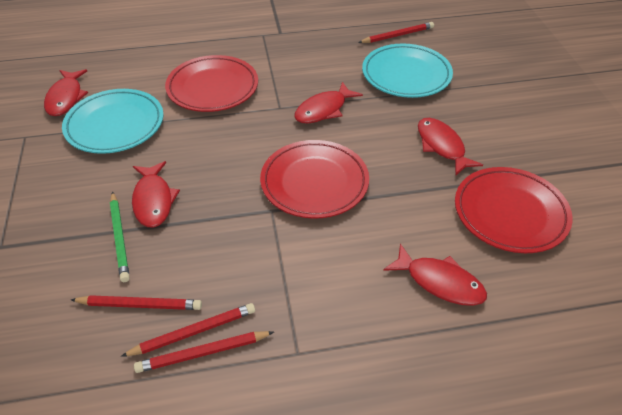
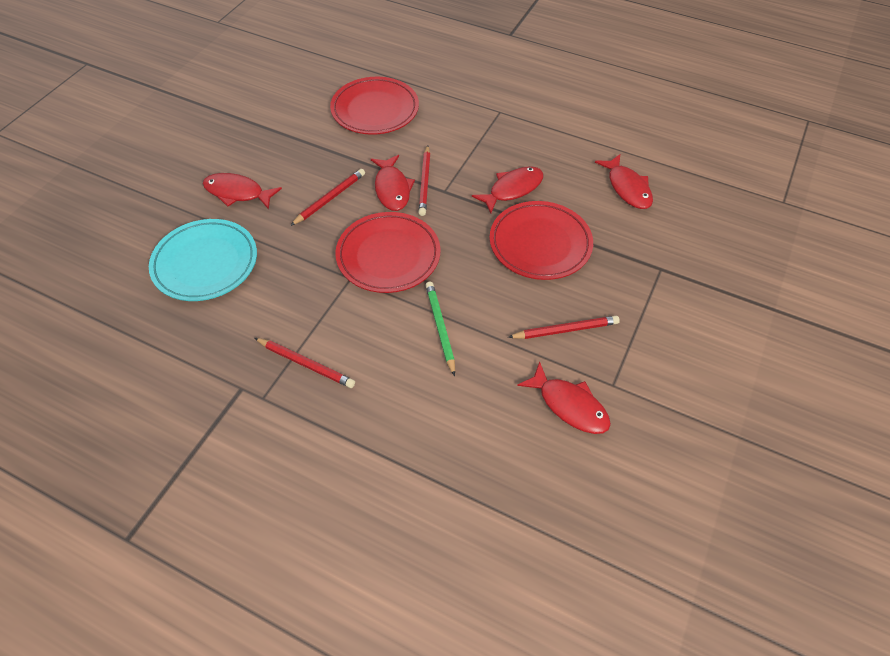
turquoise plate: 2 -> 1

